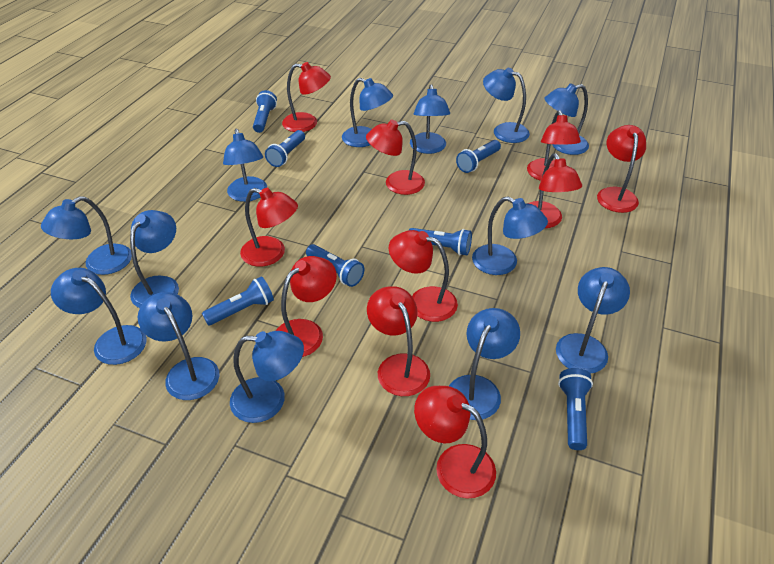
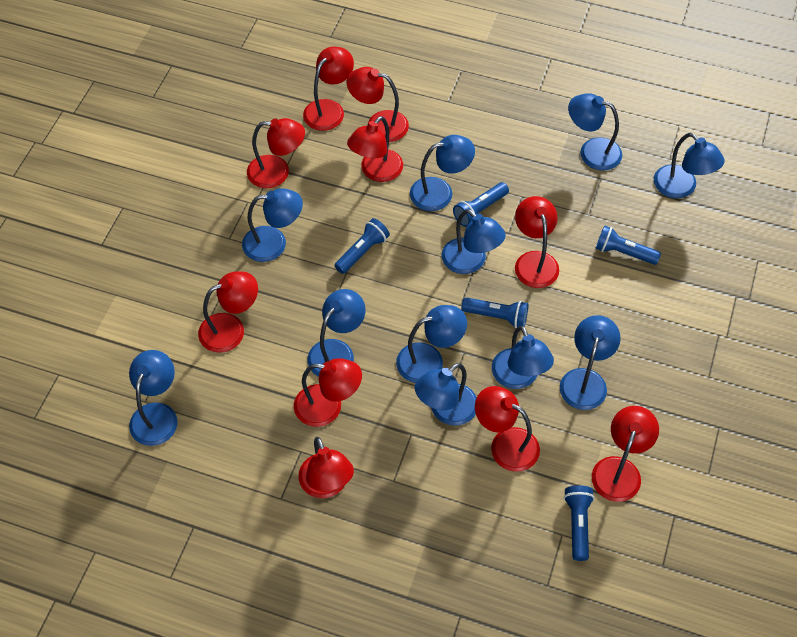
blue flashlight: 7 -> 5
blue lamp: 13 -> 11

